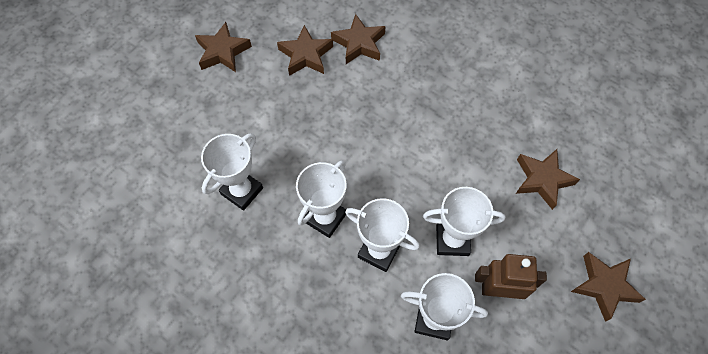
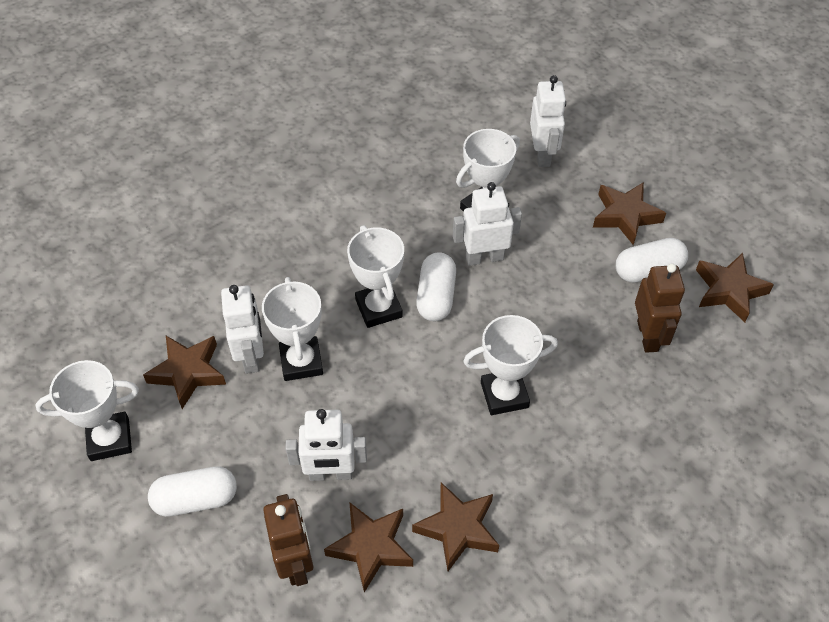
brown robot: 1 -> 2
white capsule: 0 -> 3
white robot: 0 -> 4

